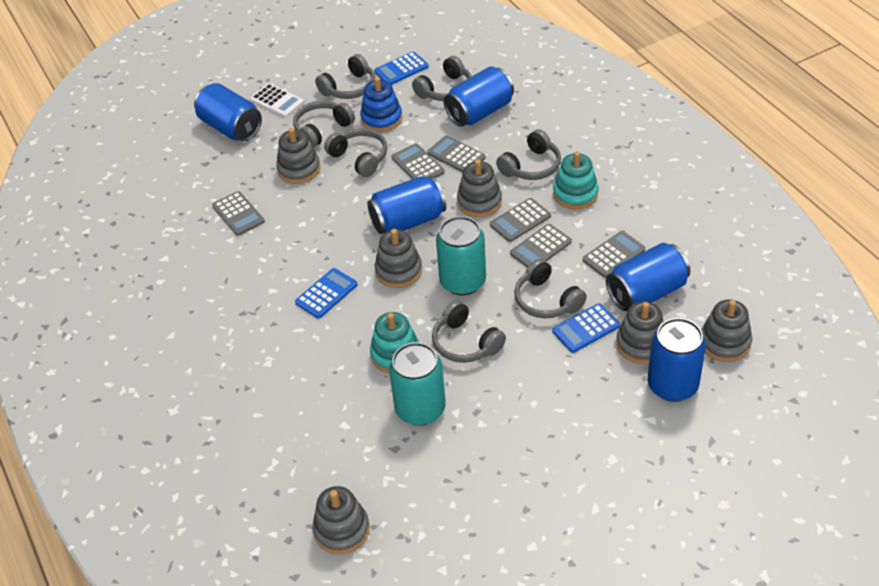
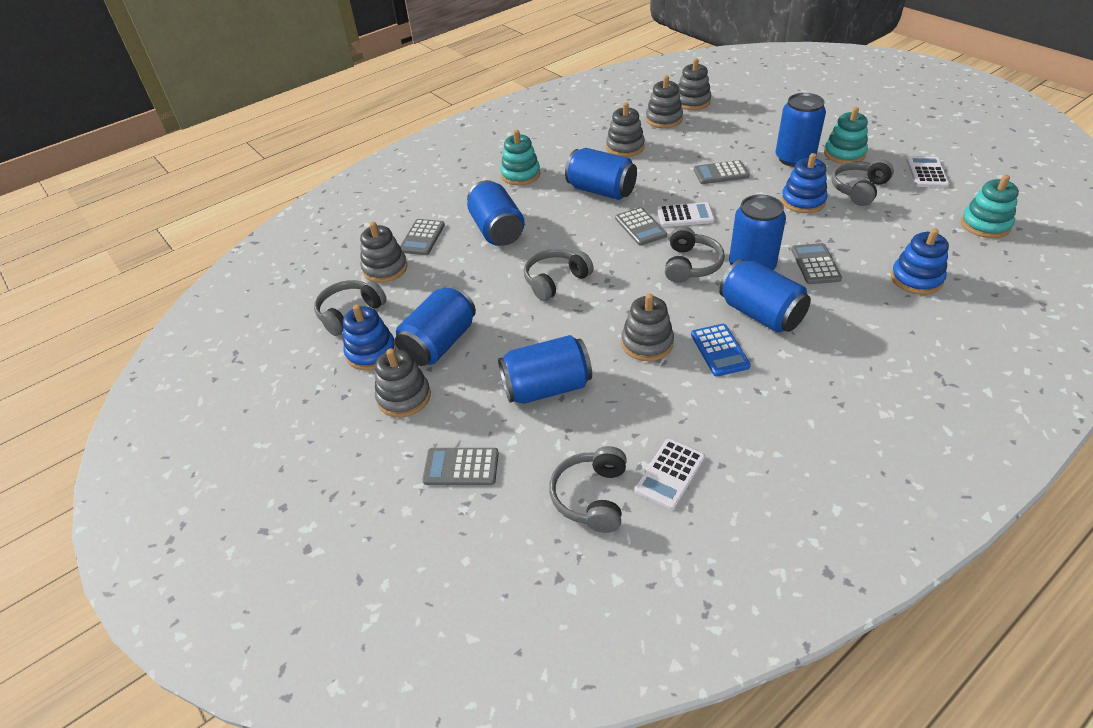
blue calculator: 3 -> 1
blue can: 5 -> 7
blue stacking toy: 1 -> 3
grey calculator: 6 -> 5
grey headphones: 7 -> 5
turquoise can: 2 -> 0
turquoise stacking toy: 2 -> 3
white calculator: 1 -> 3

